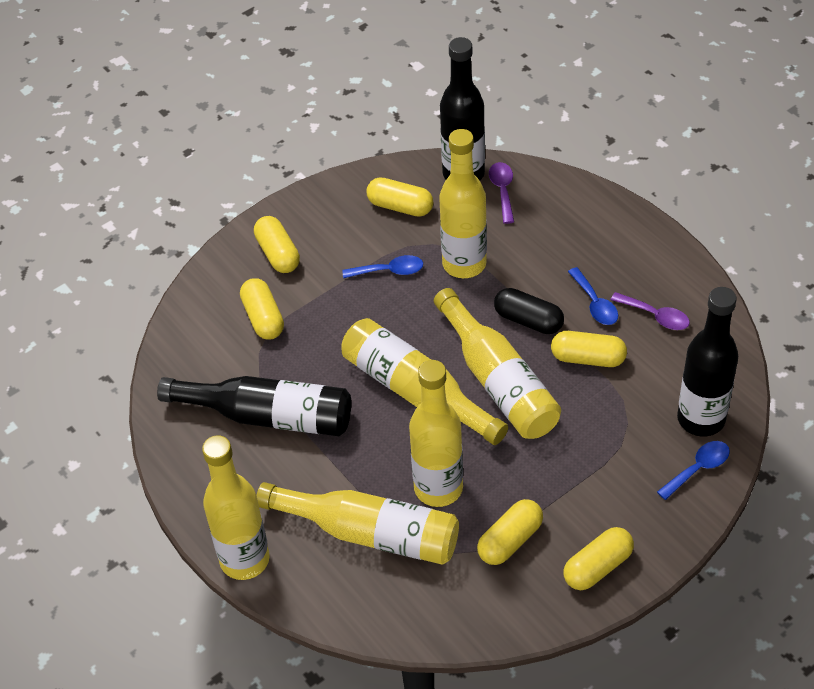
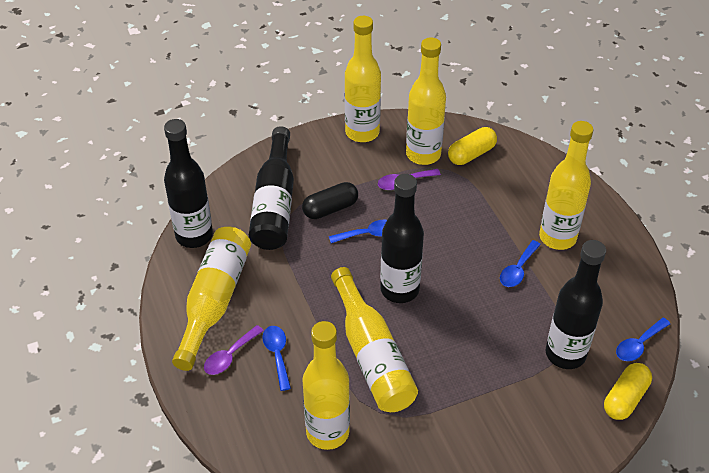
black bottle: 3 -> 4
blue spoon: 3 -> 4
yellow capsule: 6 -> 2

